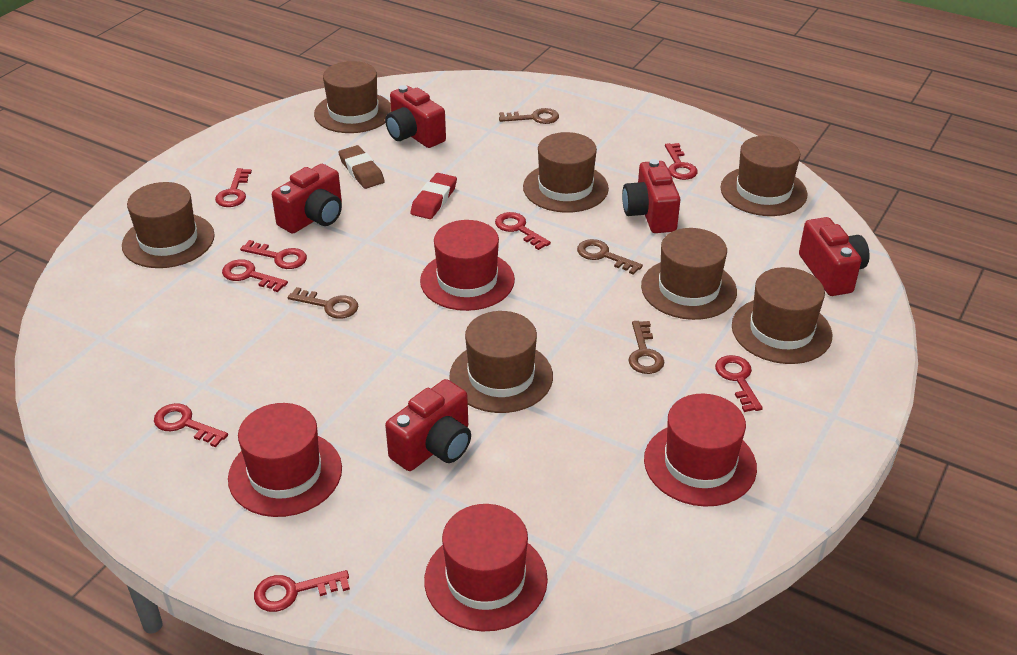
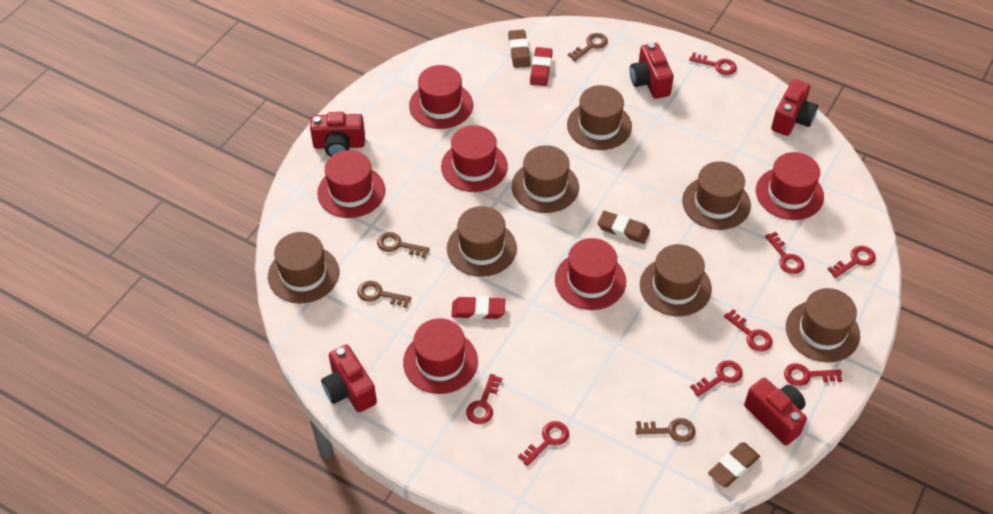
brown eraser: 1 -> 3
red eraser: 1 -> 2
red hat: 4 -> 6

